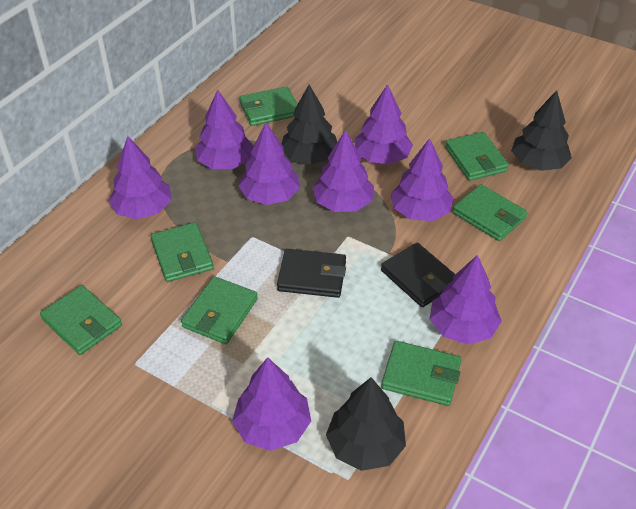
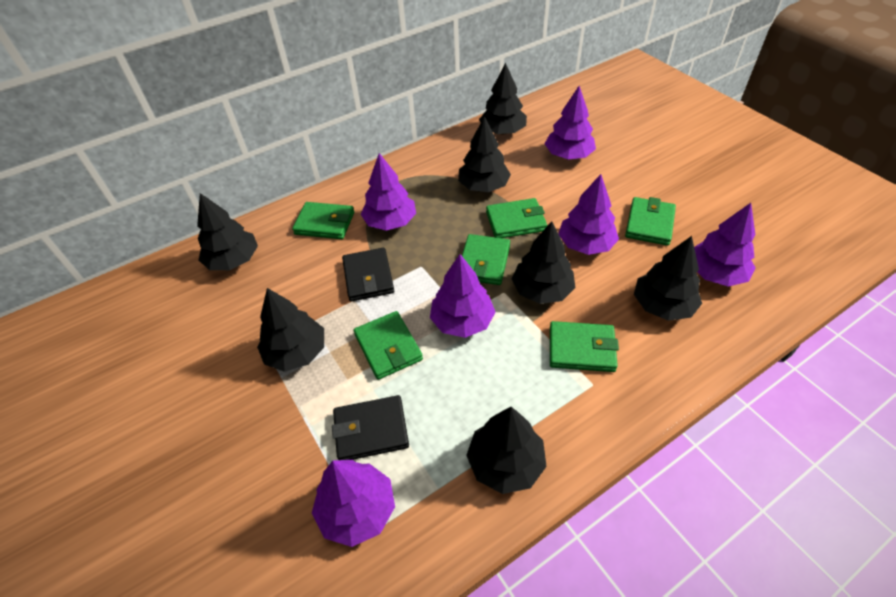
black tree: 3 -> 7
green wallet: 7 -> 6
purple tree: 8 -> 6

